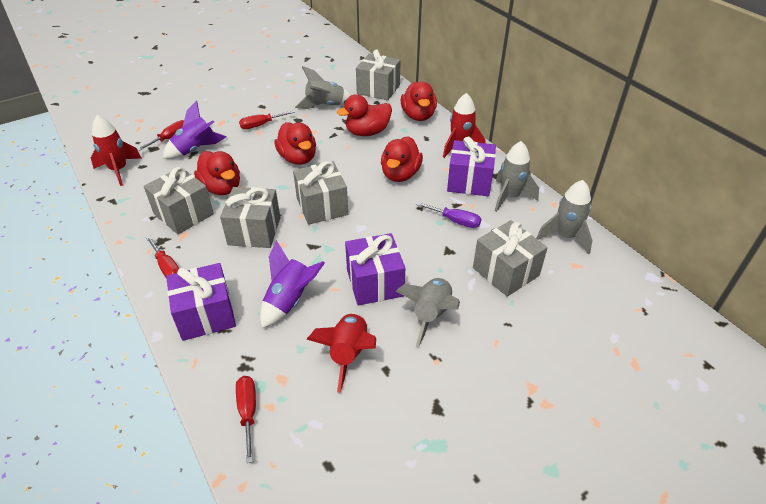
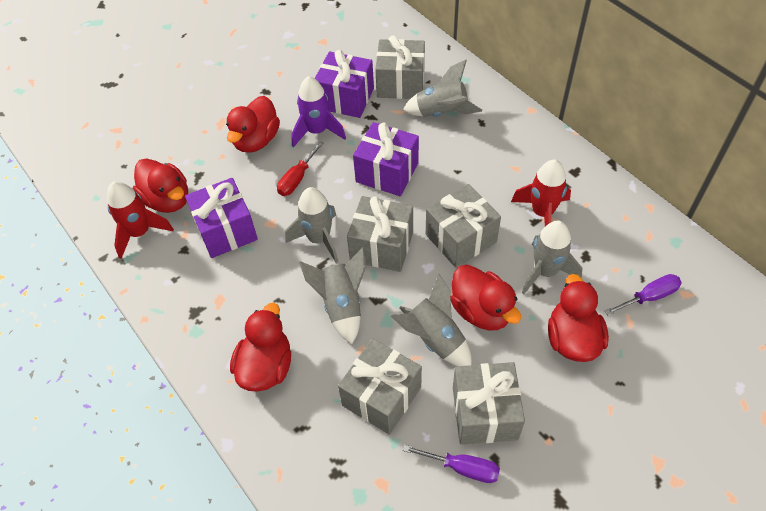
grey rocket: 4 -> 5
purple rocket: 2 -> 1
purple screwdriver: 1 -> 2
red rocket: 3 -> 2
red screwdriver: 4 -> 1

